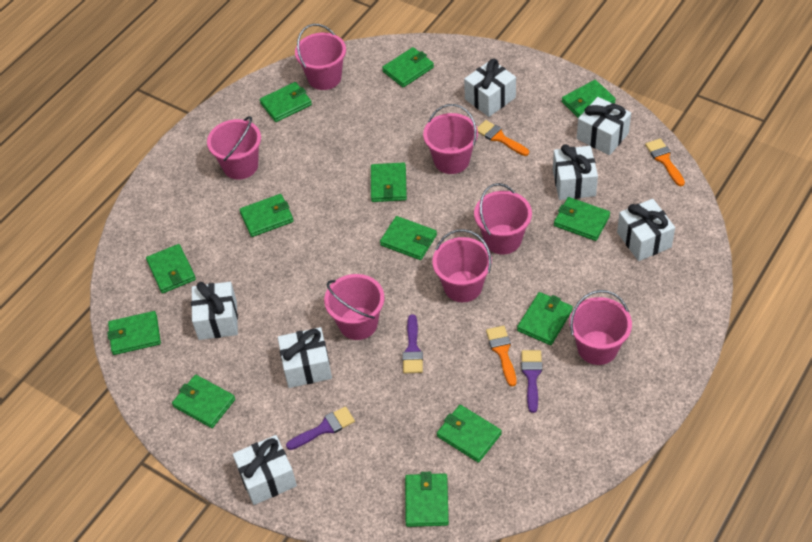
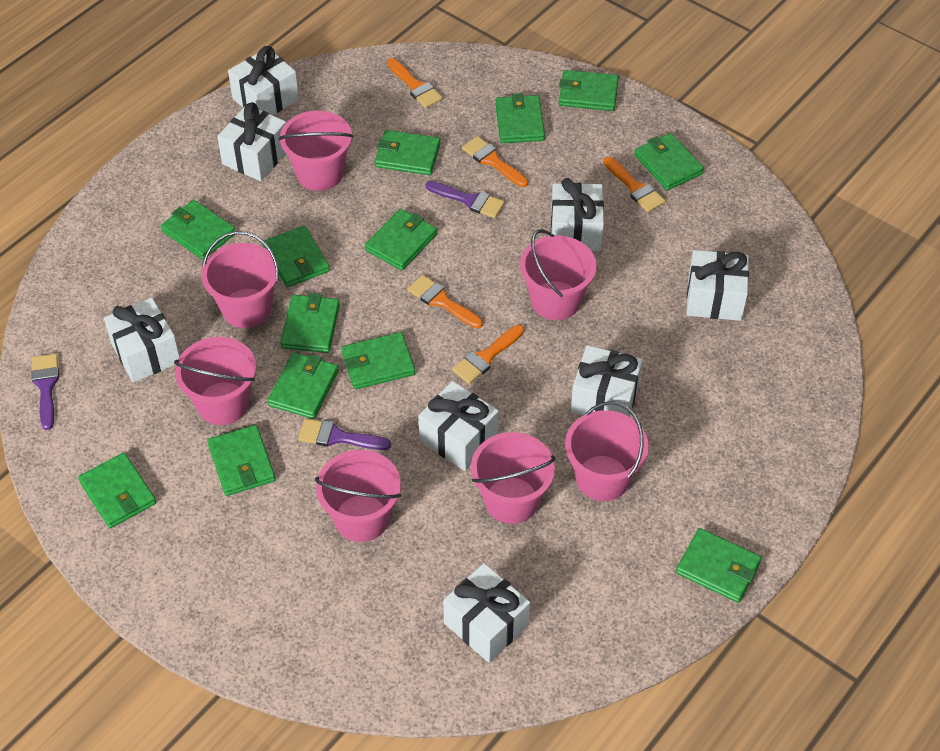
orange brush: 3 -> 5
white gift: 7 -> 8

